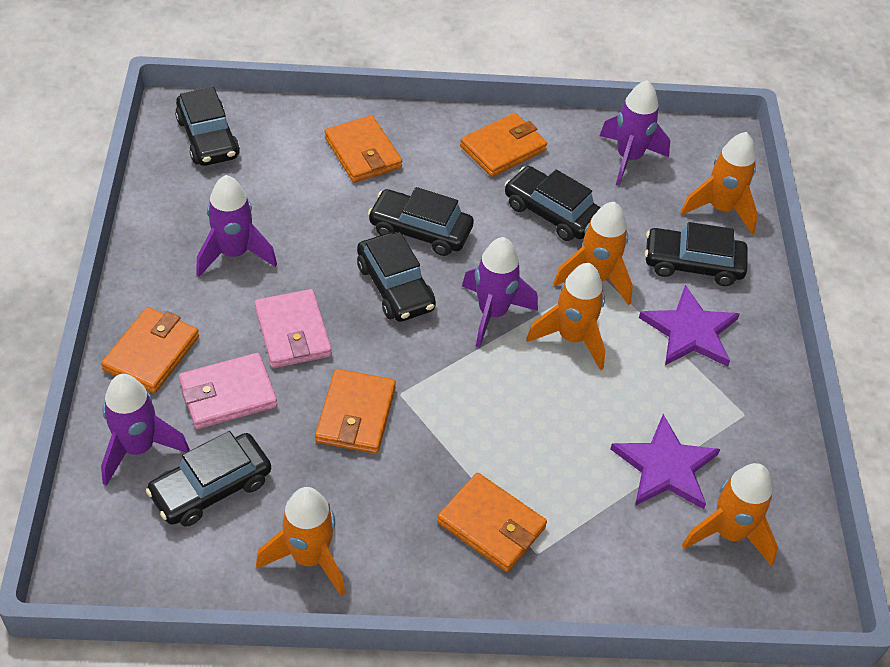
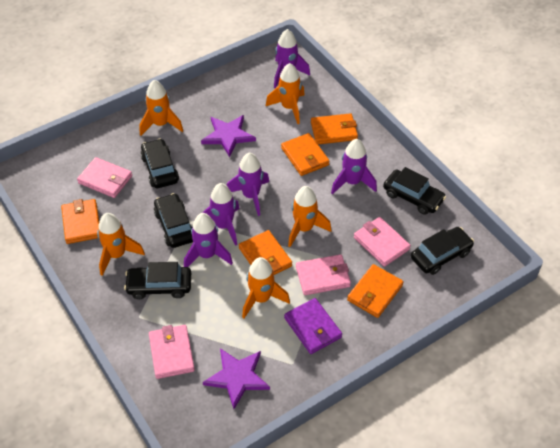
black car: 6 -> 5
pink wallet: 2 -> 4
purple rocket: 4 -> 5
purple wallet: 0 -> 1

